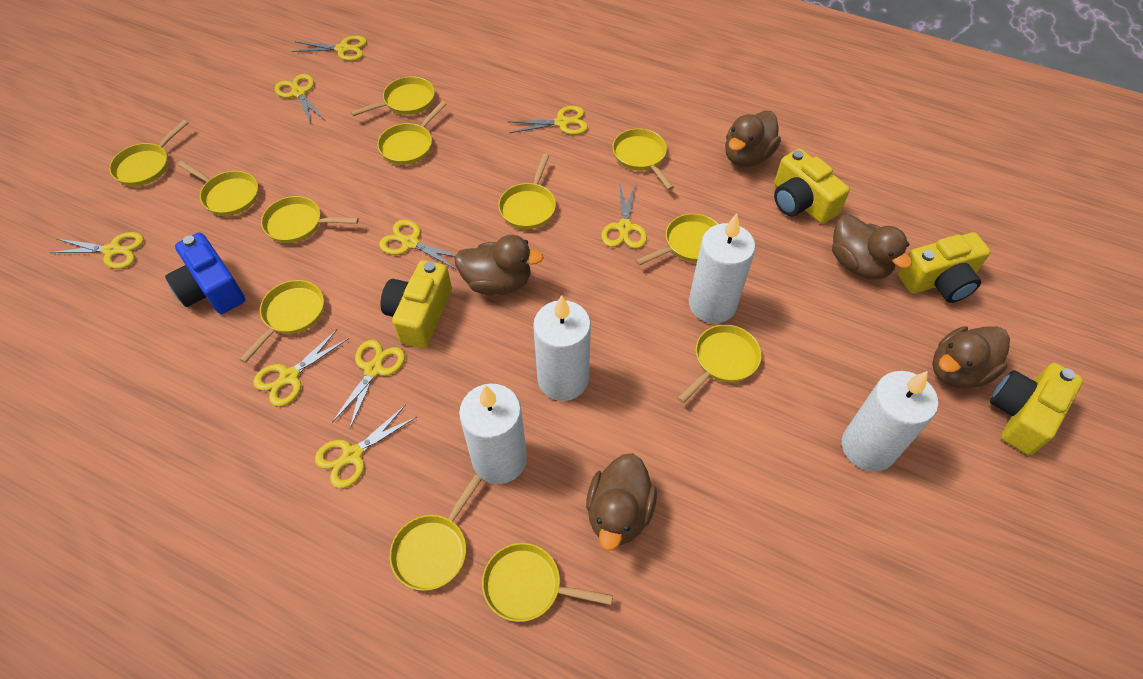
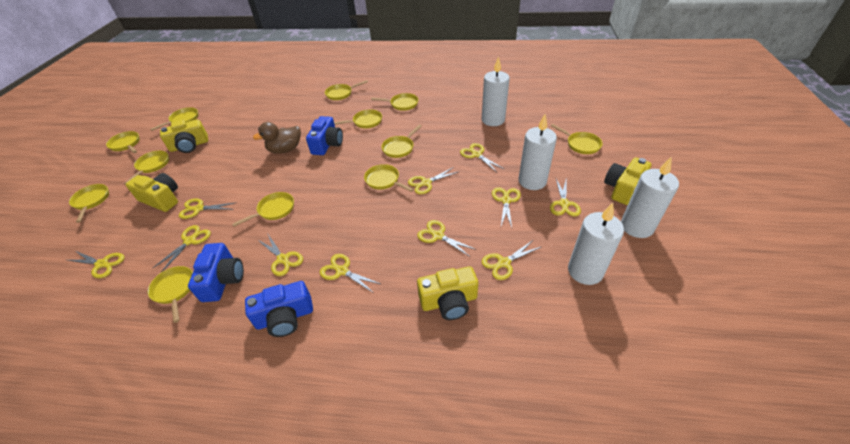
blue camera: 1 -> 3
brown duck: 5 -> 1
yellow scissors: 9 -> 11

